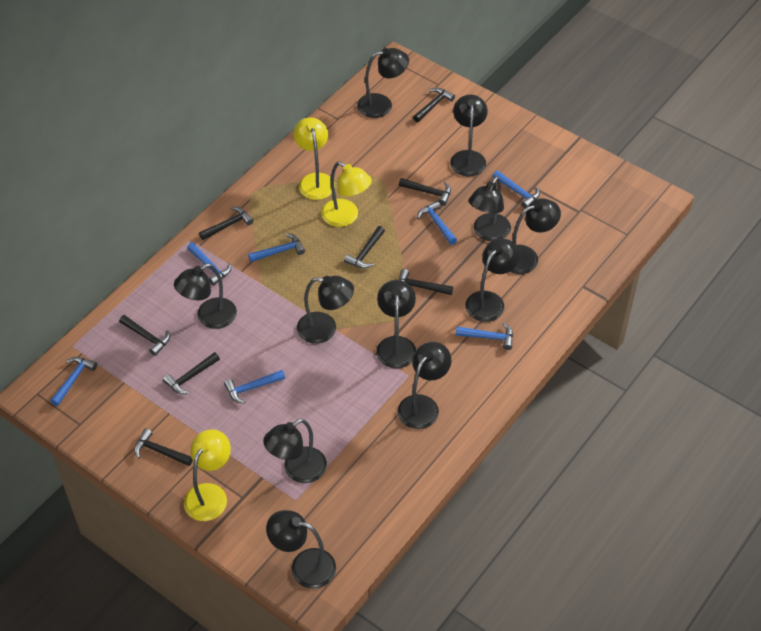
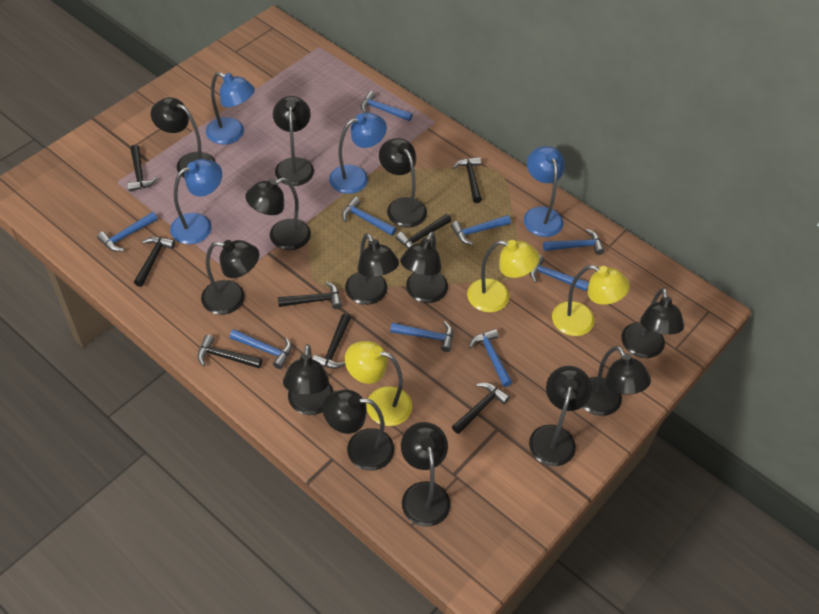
black lamp: 11 -> 13
blue hammer: 7 -> 9
blue lamp: 0 -> 4

